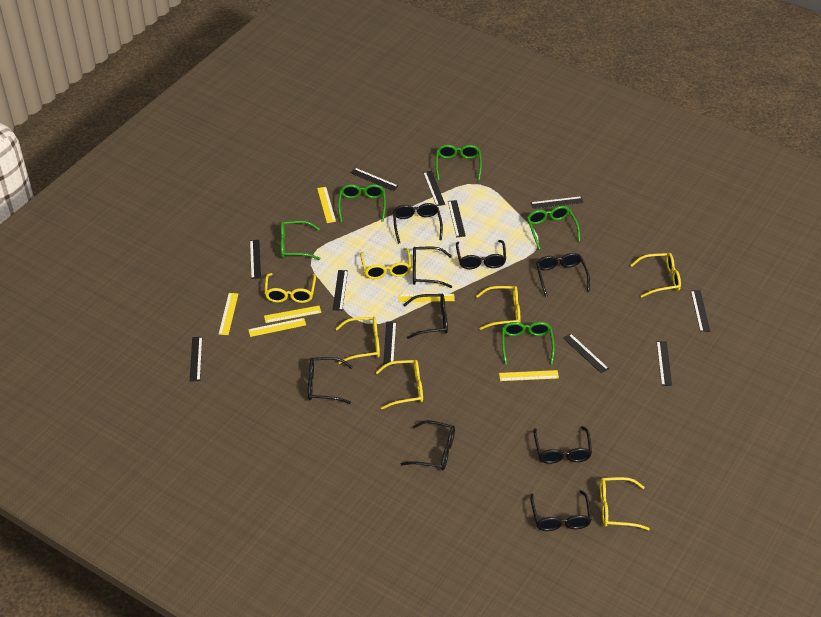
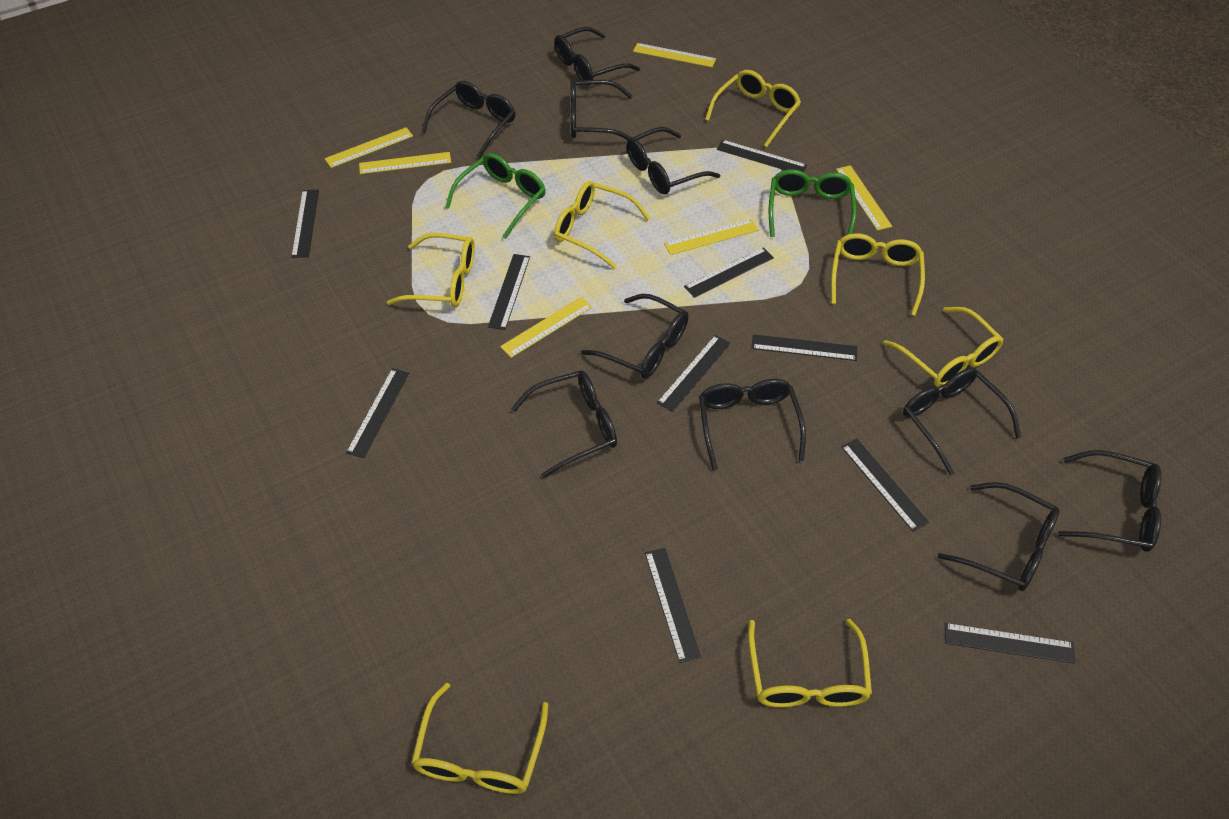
black glasses: 9 -> 10
black ruler: 11 -> 10
green glasses: 5 -> 2

